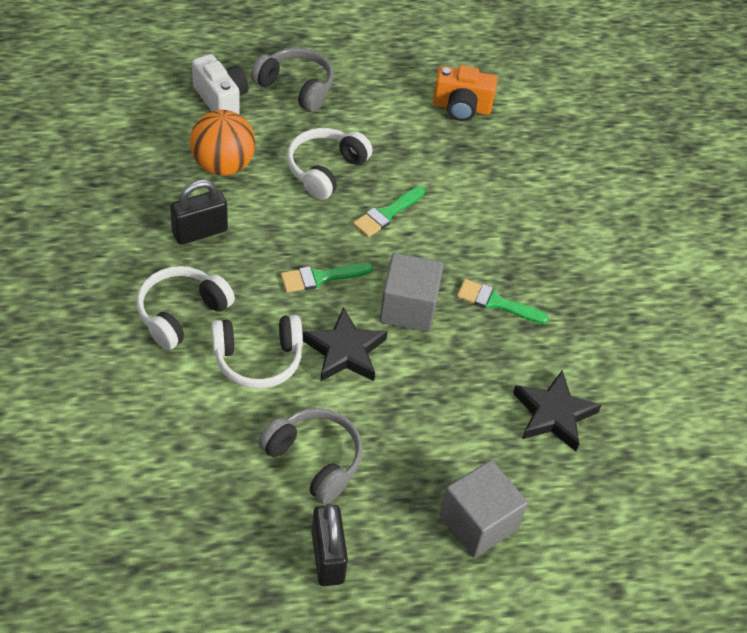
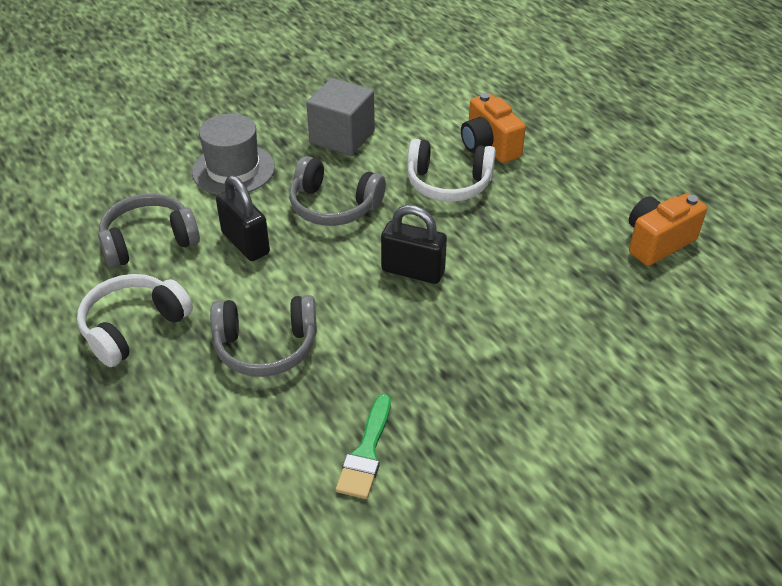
black star: 2 -> 0
green brush: 3 -> 1
grey cube: 2 -> 1
grey hat: 0 -> 1
grey headphones: 2 -> 3
orange ball: 1 -> 0
orange camera: 1 -> 2
white camera: 1 -> 0
white headphones: 3 -> 2

